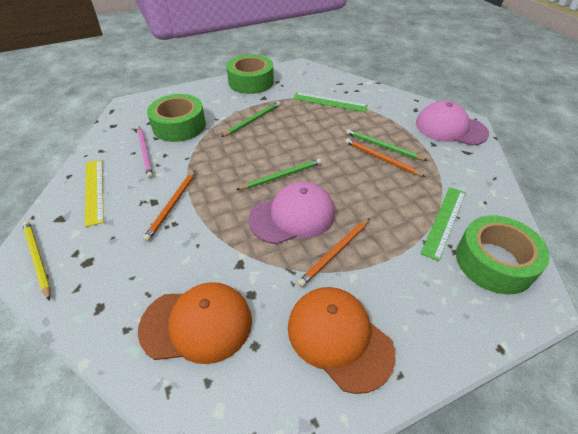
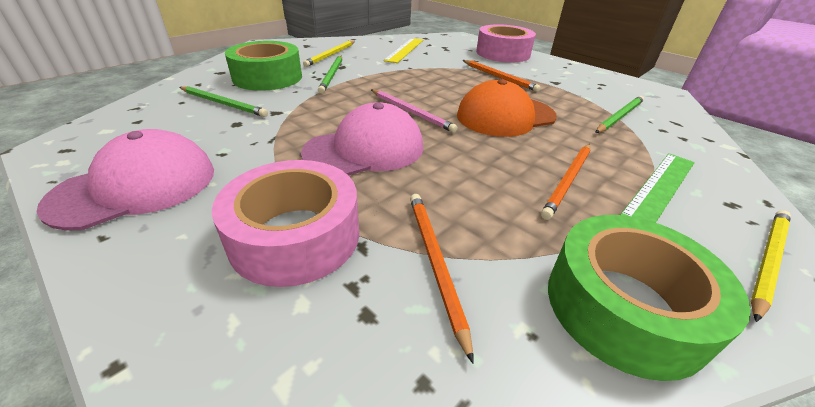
green ruler: 2 -> 1
green tape: 3 -> 2
orange cap: 2 -> 1
pink tape: 0 -> 2
yellow pencil: 1 -> 2

